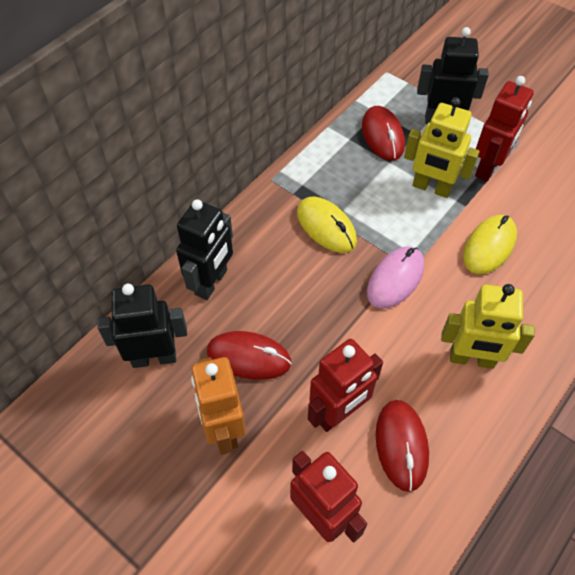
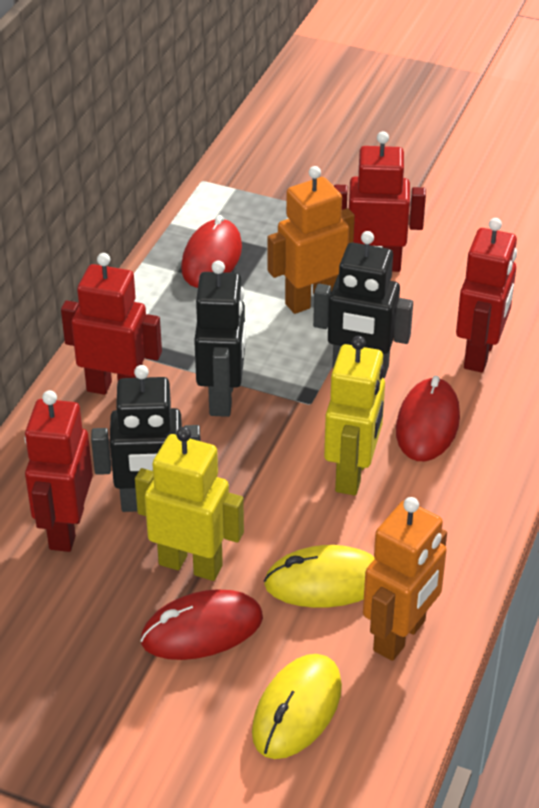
orange robot: 1 -> 2
pink mouse: 1 -> 0
red robot: 3 -> 4

